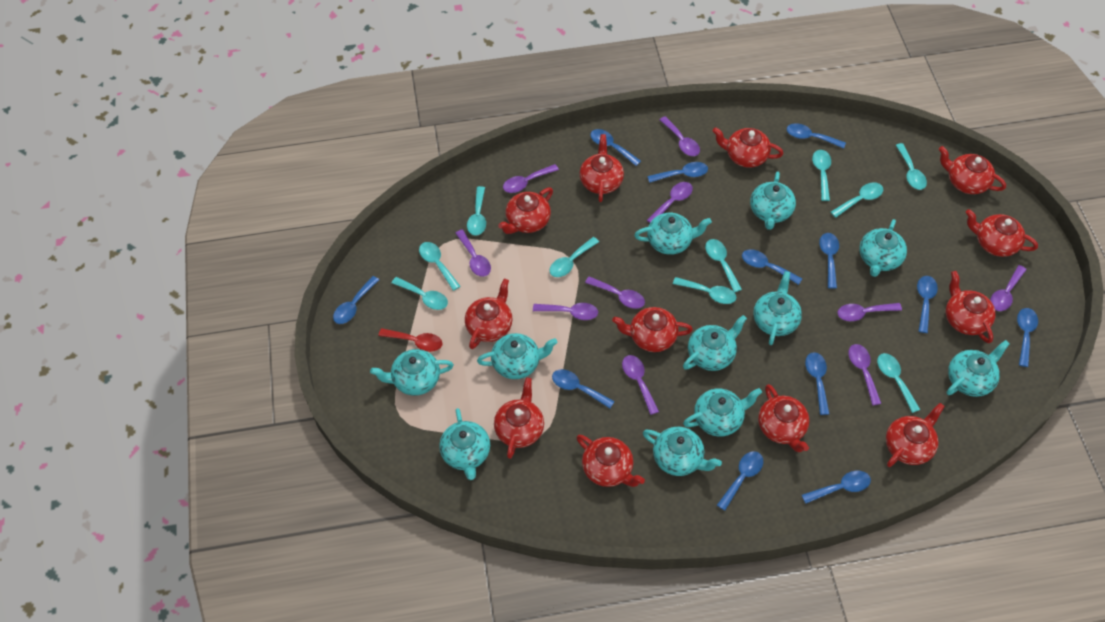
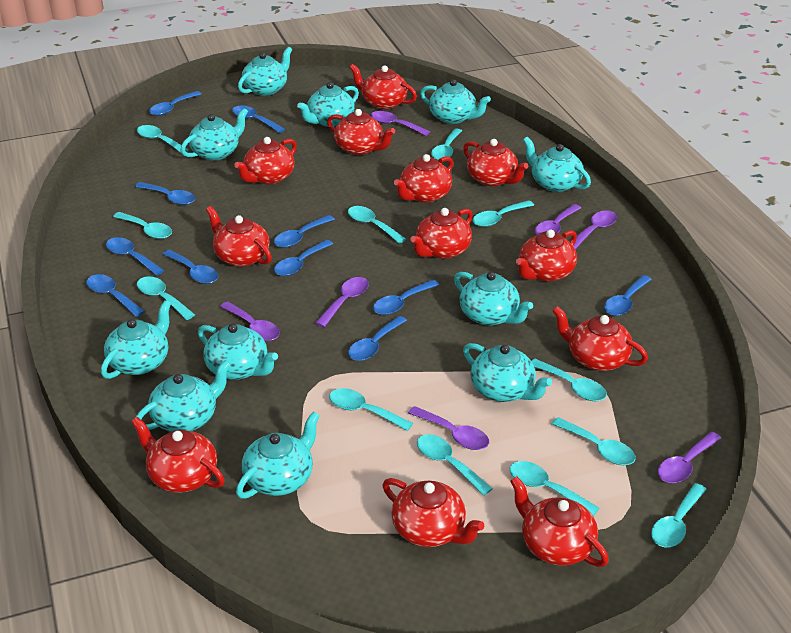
blue spoon: 12 -> 11
purple spoon: 10 -> 7
red spoon: 1 -> 0
turquoise spoon: 10 -> 12

